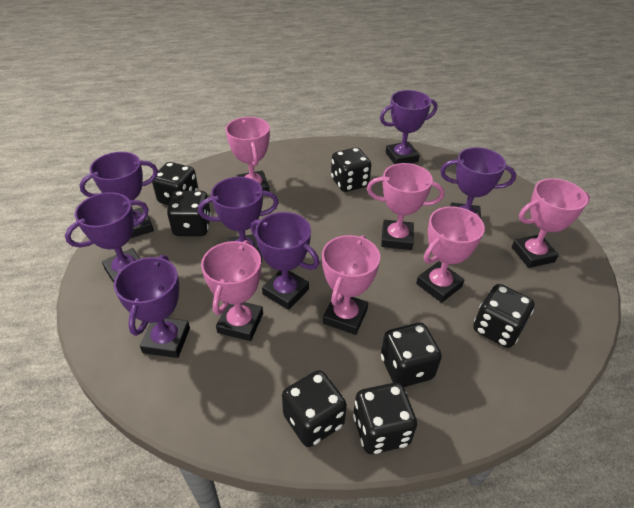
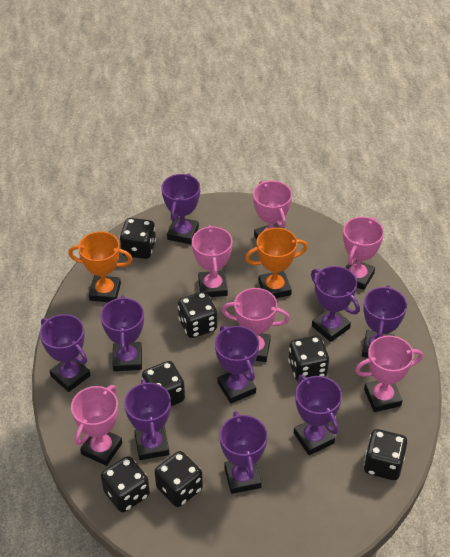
orange trophy: 0 -> 2
purple trophy: 7 -> 9

